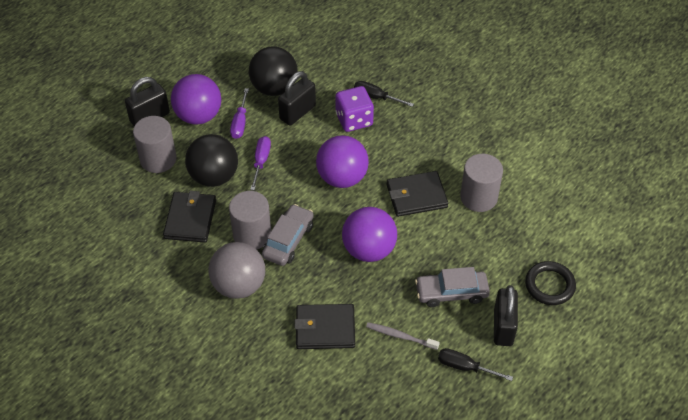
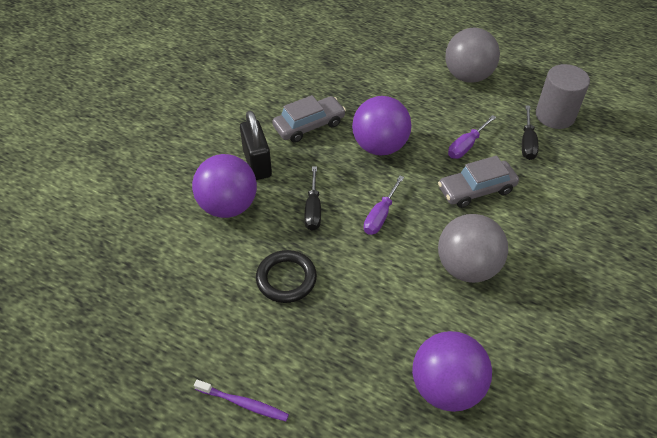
black ball: 2 -> 0
black padlock: 3 -> 1
black wallet: 3 -> 0
grey ball: 1 -> 2
grey cylinder: 3 -> 1
grey toothbrush: 1 -> 0
purple dice: 1 -> 0
purple toothbrush: 0 -> 1

